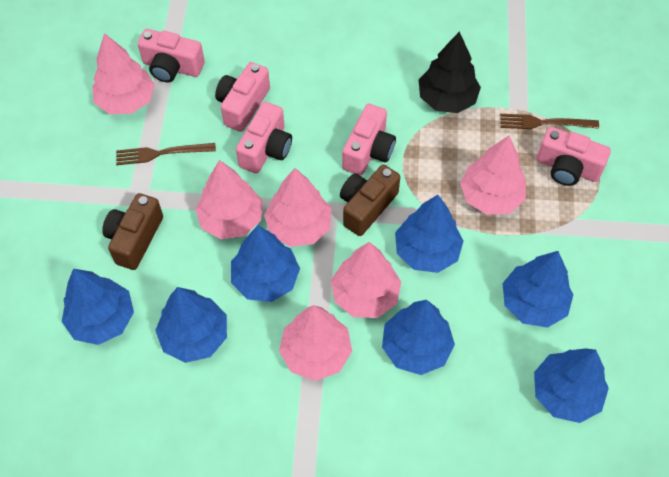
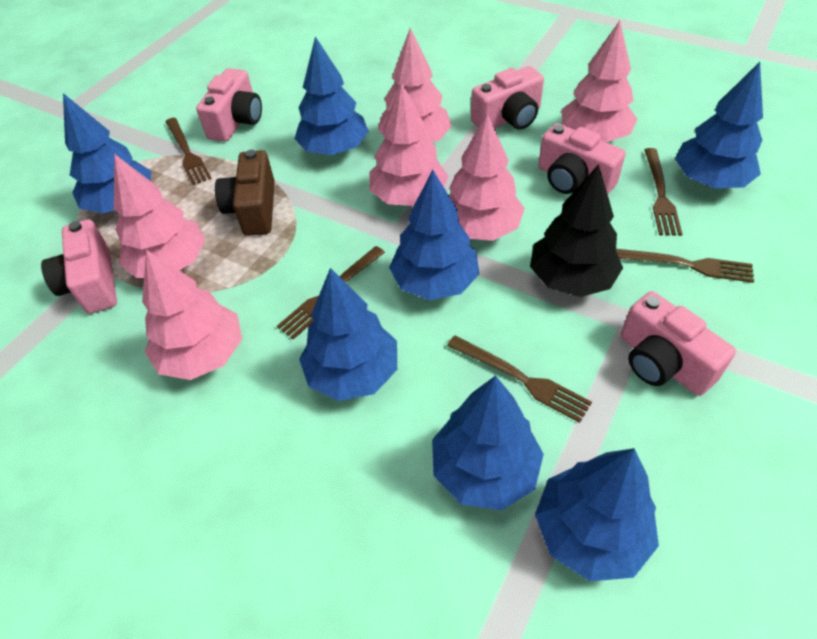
brown camera: 2 -> 1
brown fork: 2 -> 5

